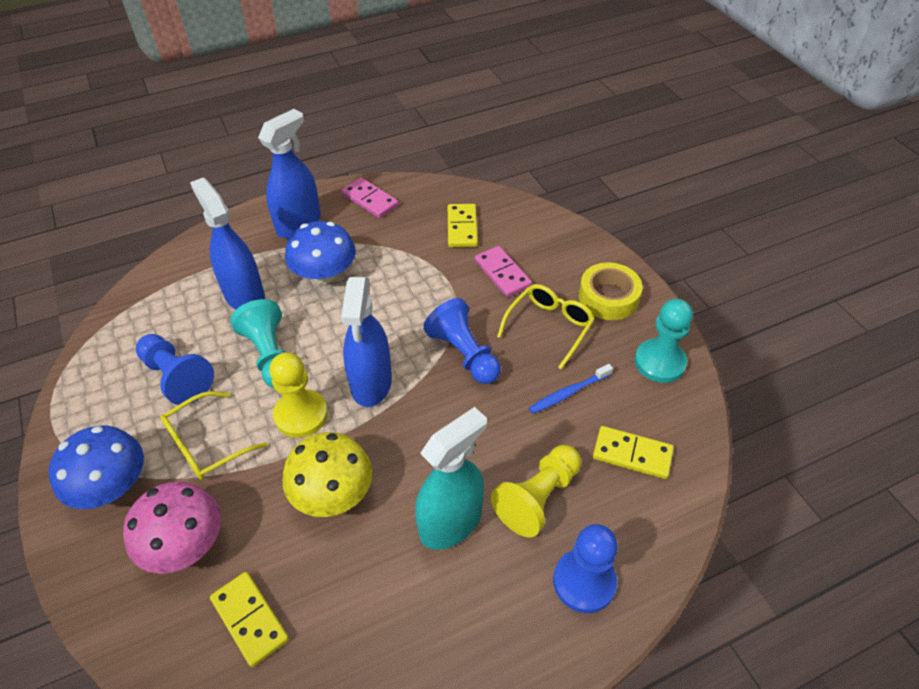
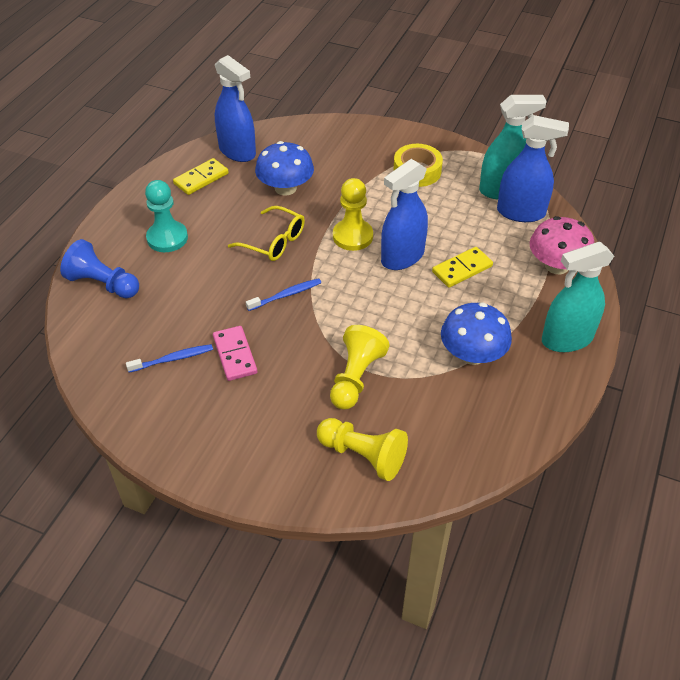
blue pawn: 3 -> 1
blue toothbrush: 1 -> 2
pink domino: 2 -> 1
turquoise pawn: 2 -> 1
turquoise spray bottle: 1 -> 2
yellow domino: 3 -> 2
yellow glasses: 2 -> 1
yellow mushroom: 1 -> 0
yellow pawn: 2 -> 3

